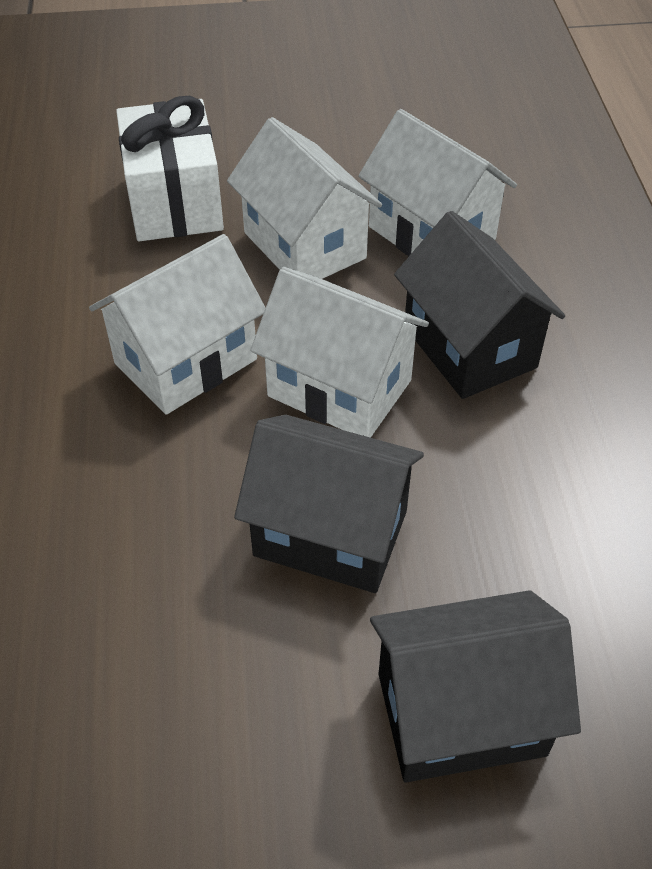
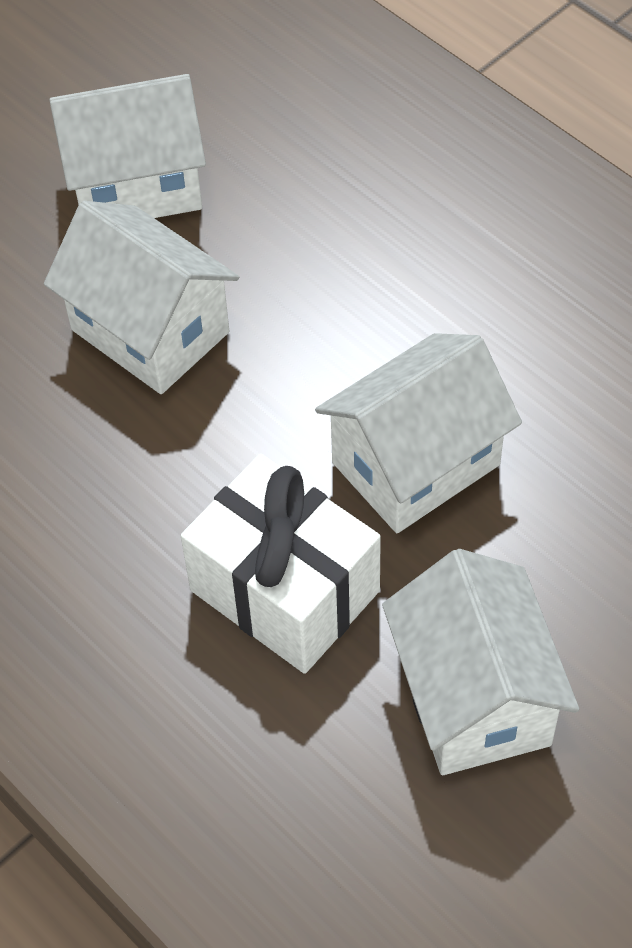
black house: 3 -> 0

